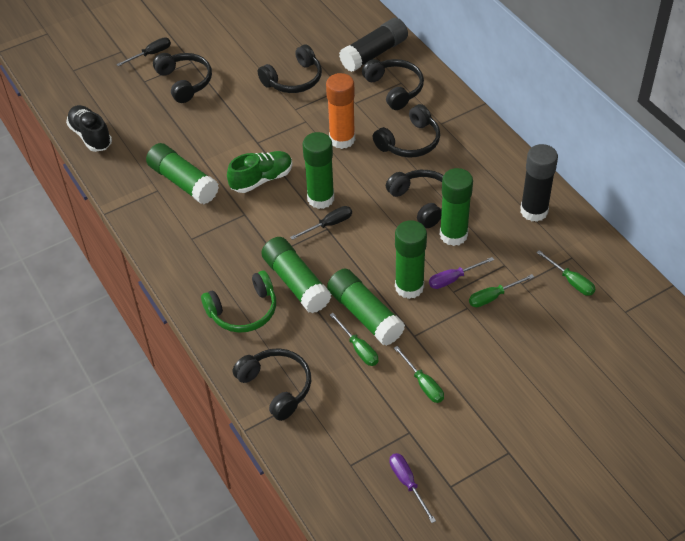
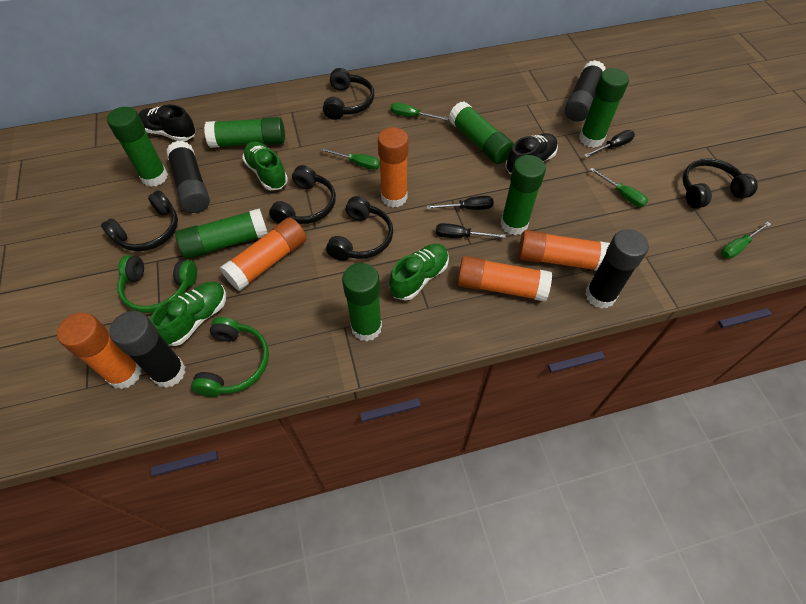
black glue stick: 2 -> 4
black headphones: 6 -> 5
black screwdriver: 2 -> 3
black shoe: 1 -> 2
green glue stick: 6 -> 7
green headphones: 1 -> 2
green shoe: 1 -> 3
orange glue stick: 1 -> 5
purple screwdriver: 2 -> 0

